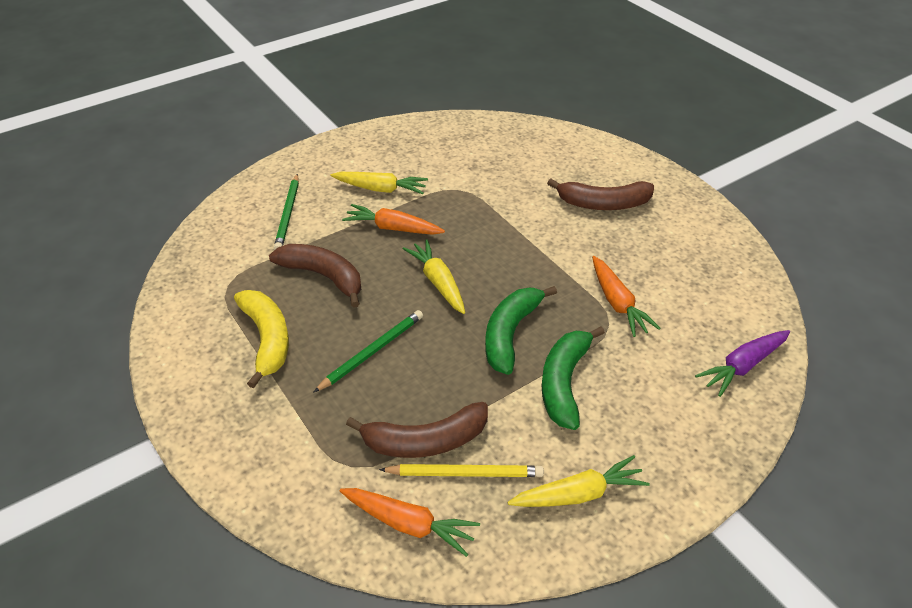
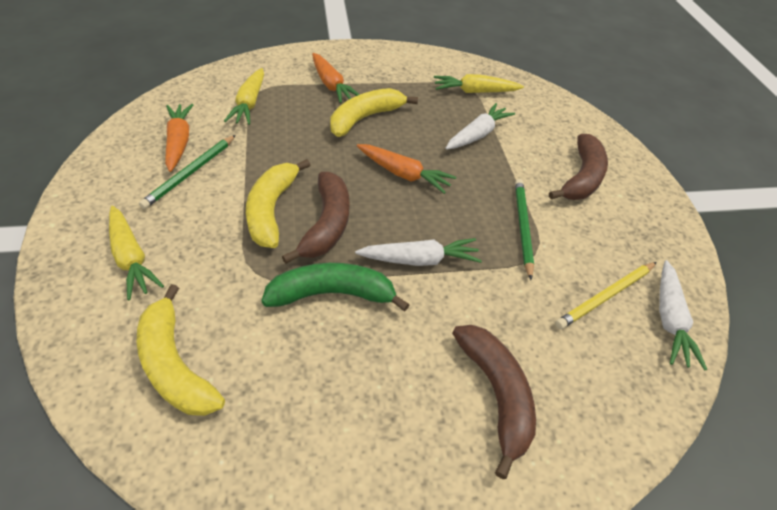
green banana: 2 -> 1
purple carrot: 1 -> 0
white carrot: 0 -> 3
yellow banana: 1 -> 3

